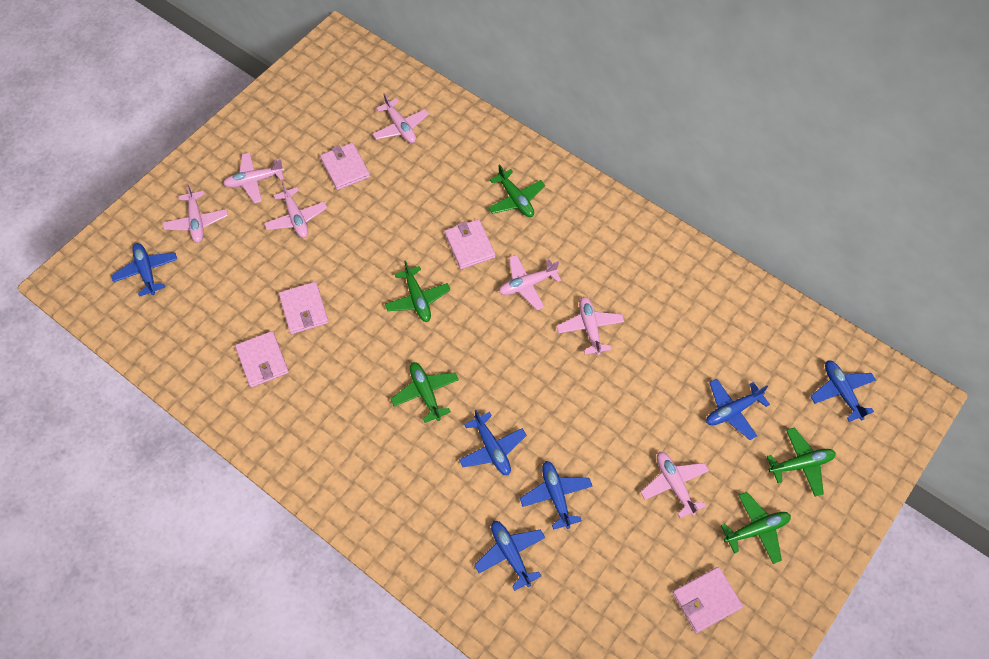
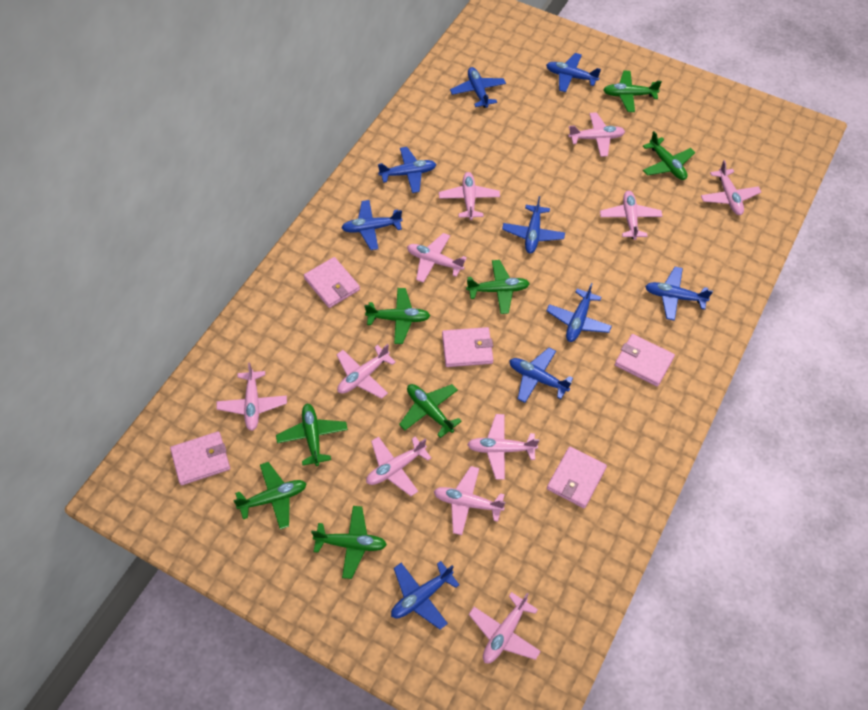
blue plane: 6 -> 9
green plane: 5 -> 8
pink plane: 7 -> 11

